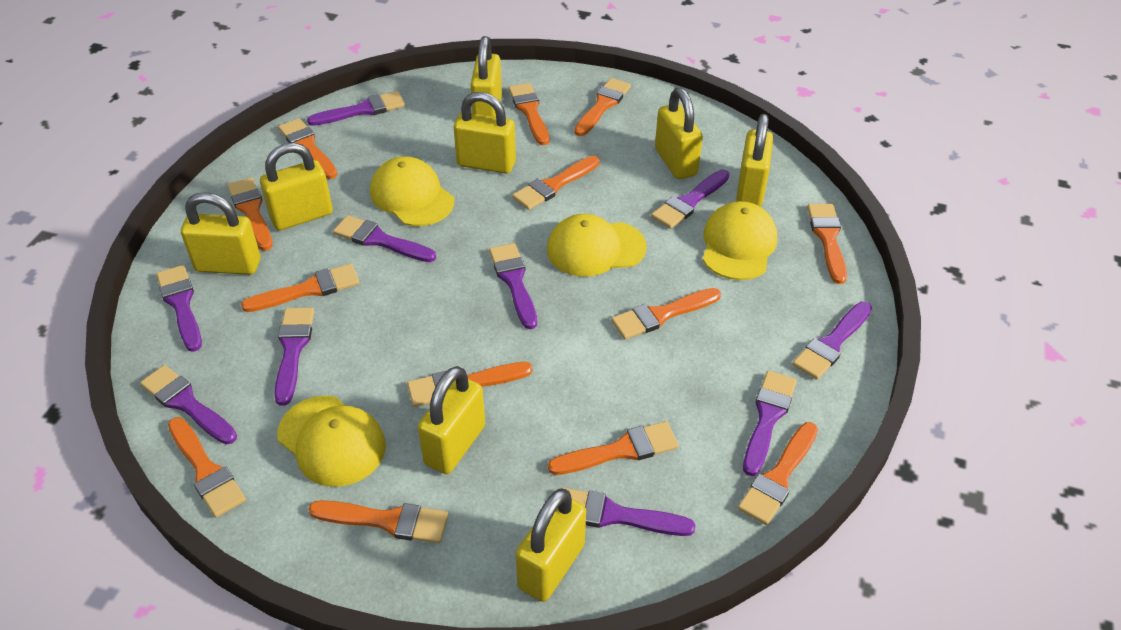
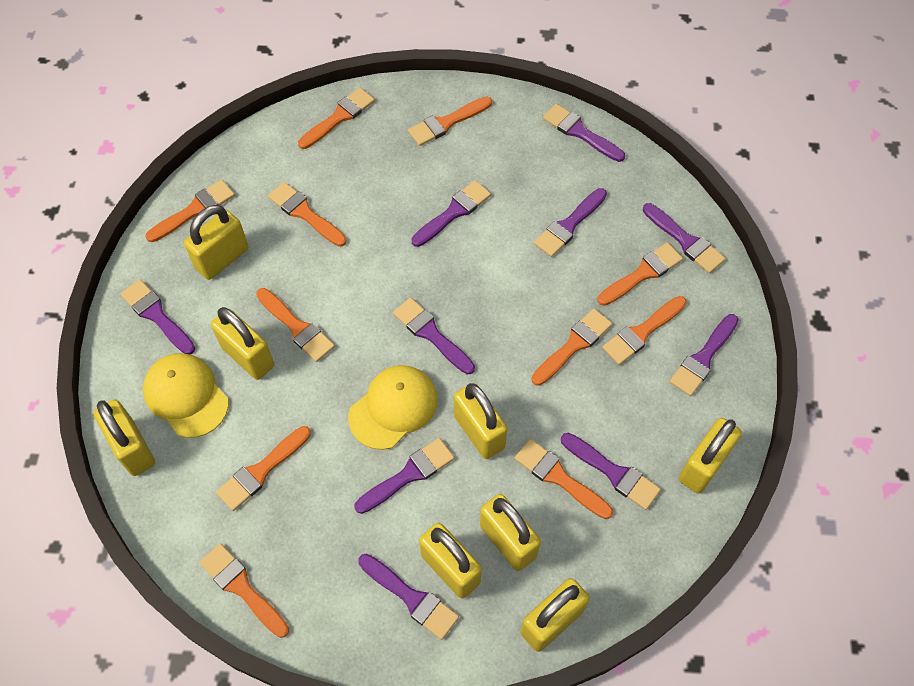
orange brush: 13 -> 11
yellow cap: 4 -> 2

